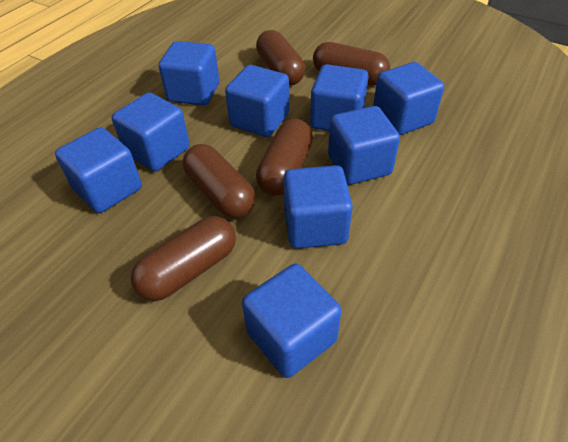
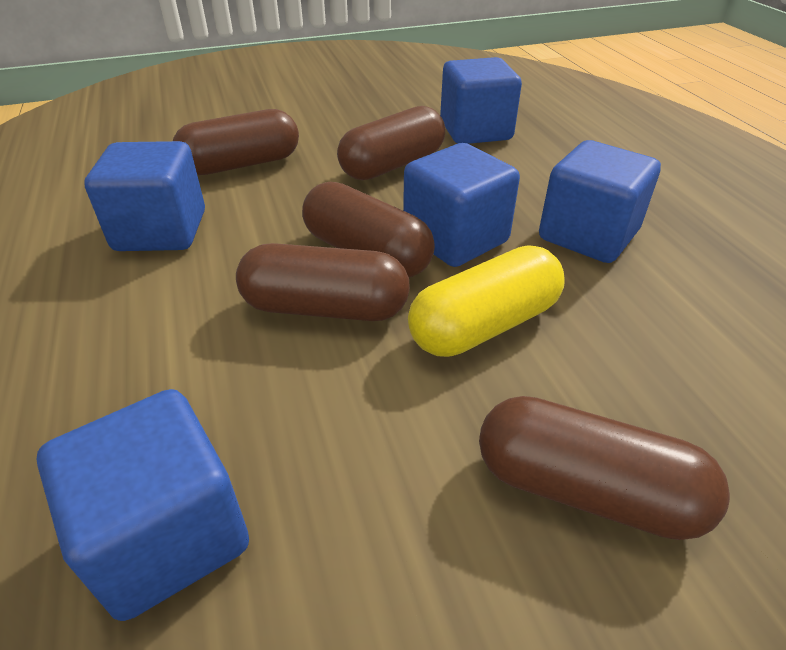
blue cube: 9 -> 5
yellow capsule: 0 -> 1

